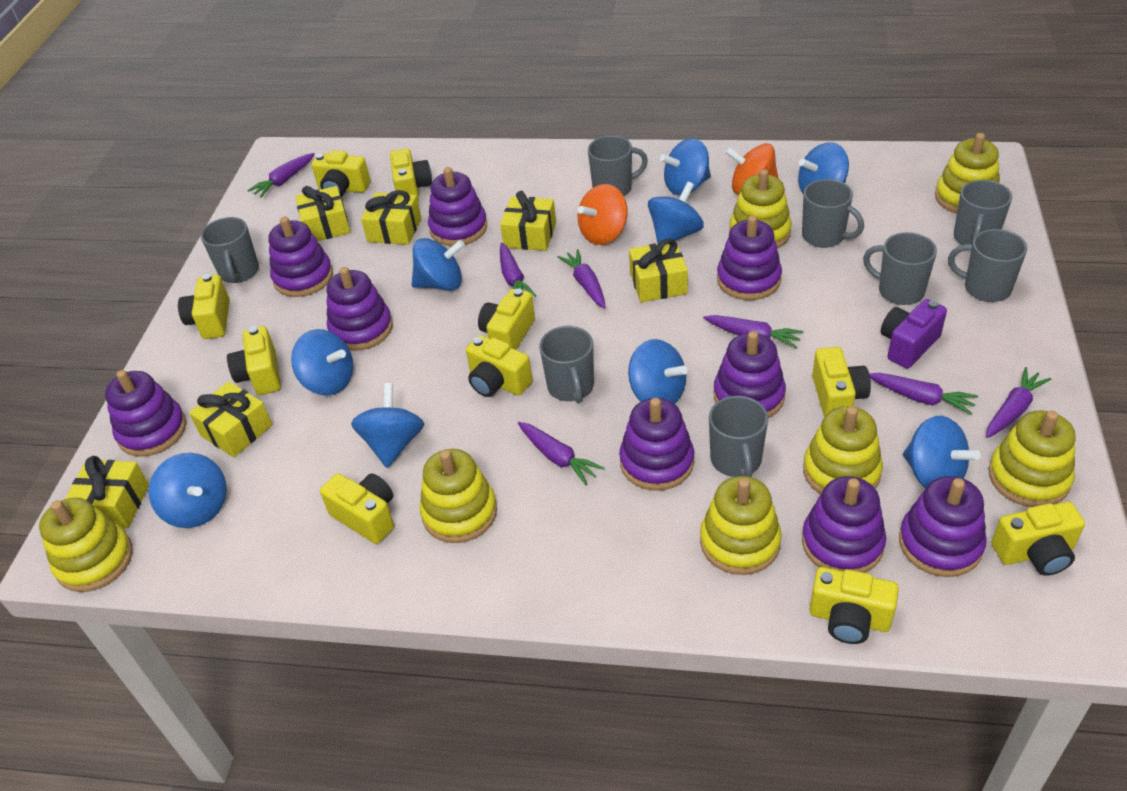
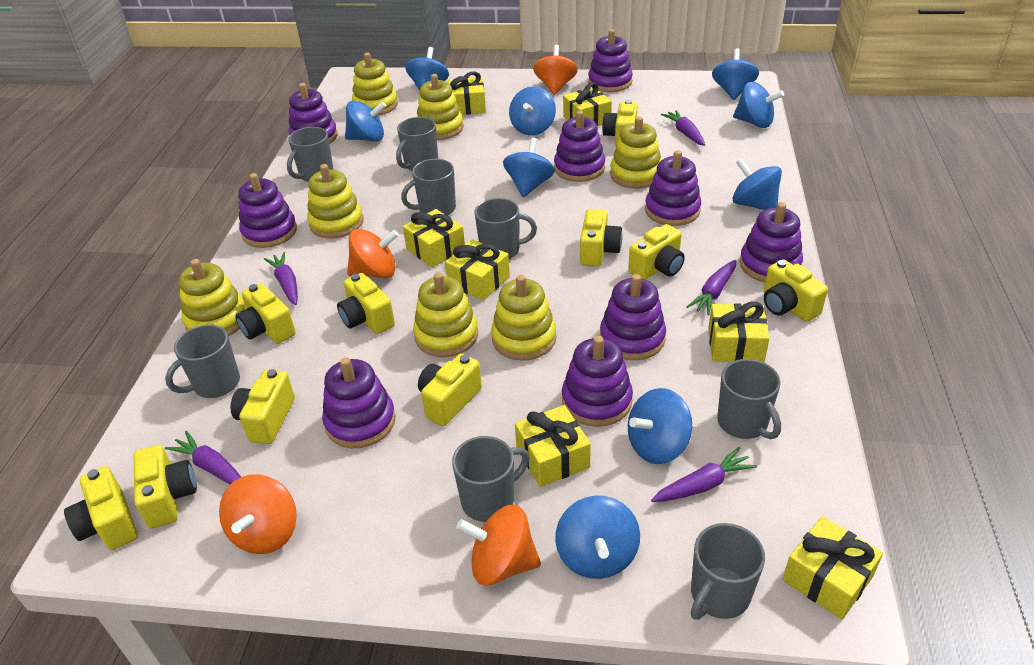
orange spinning top: 2 -> 4
purple camera: 1 -> 0
purple carrot: 7 -> 5
yellow gift: 6 -> 7

